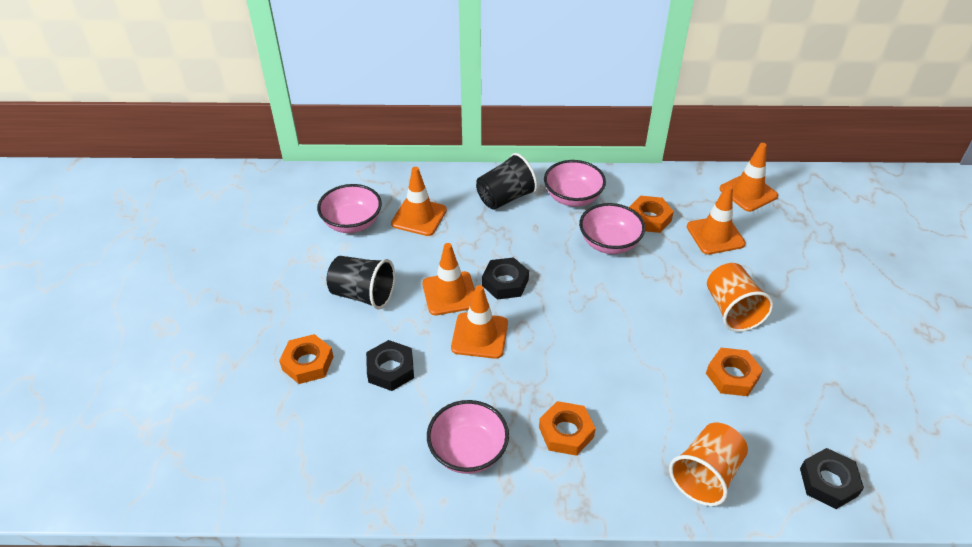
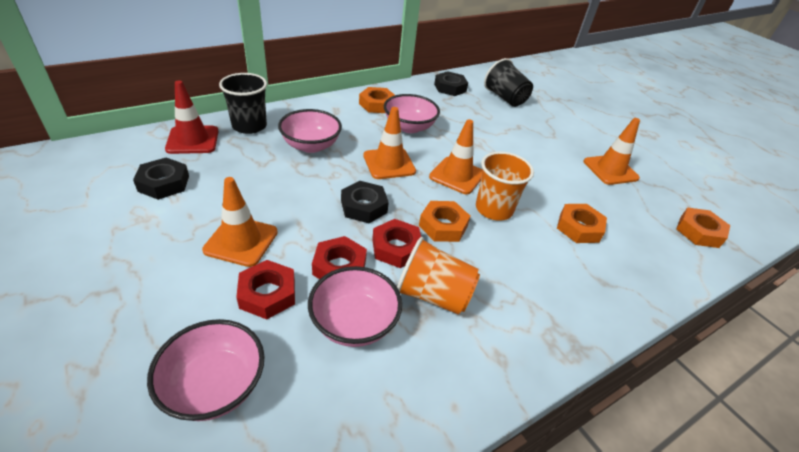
orange traffic cone: 5 -> 4
red nut: 0 -> 3
red traffic cone: 0 -> 1

